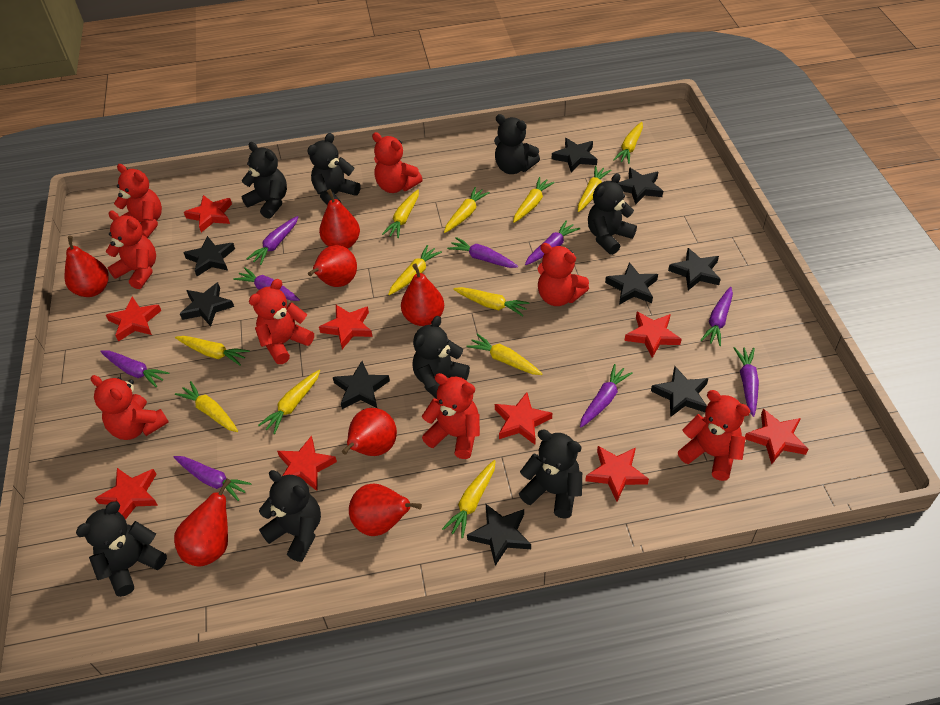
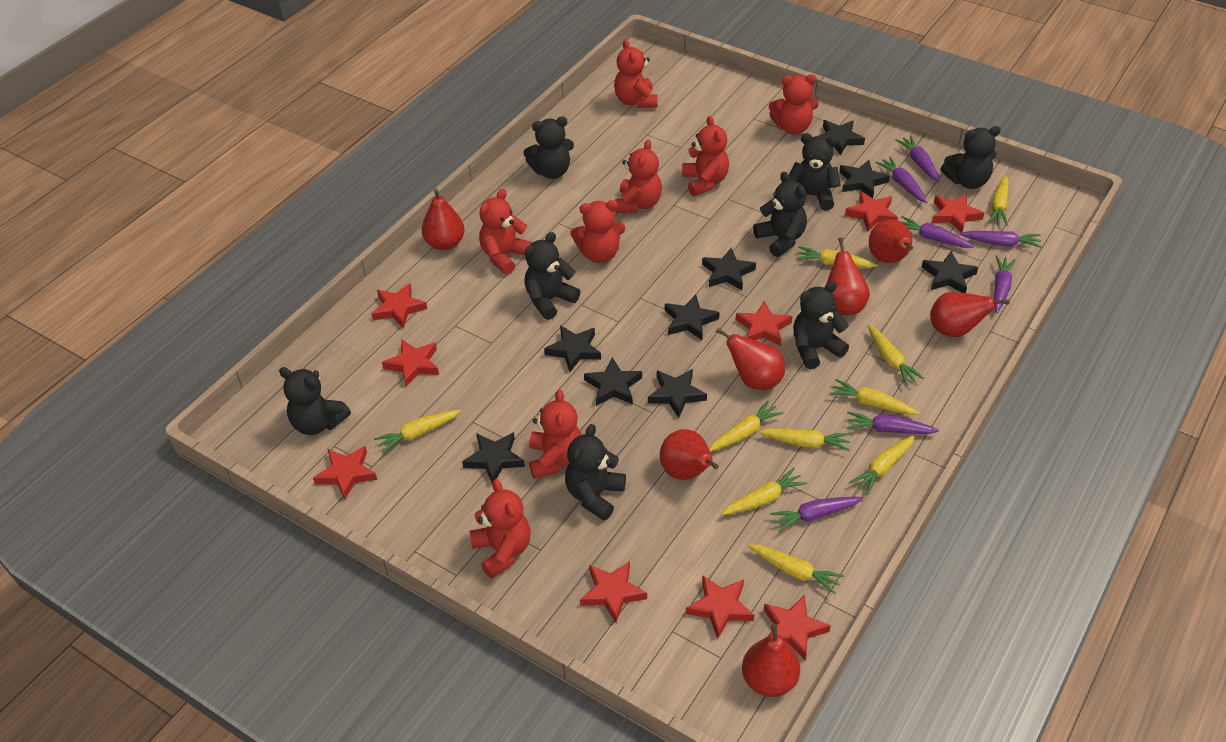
purple carrot: 9 -> 7
yellow carrot: 12 -> 10

